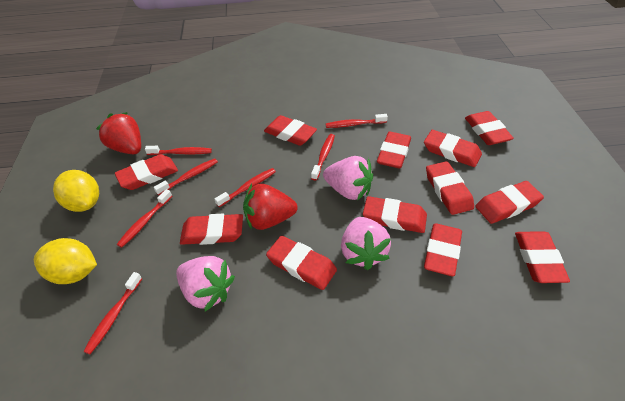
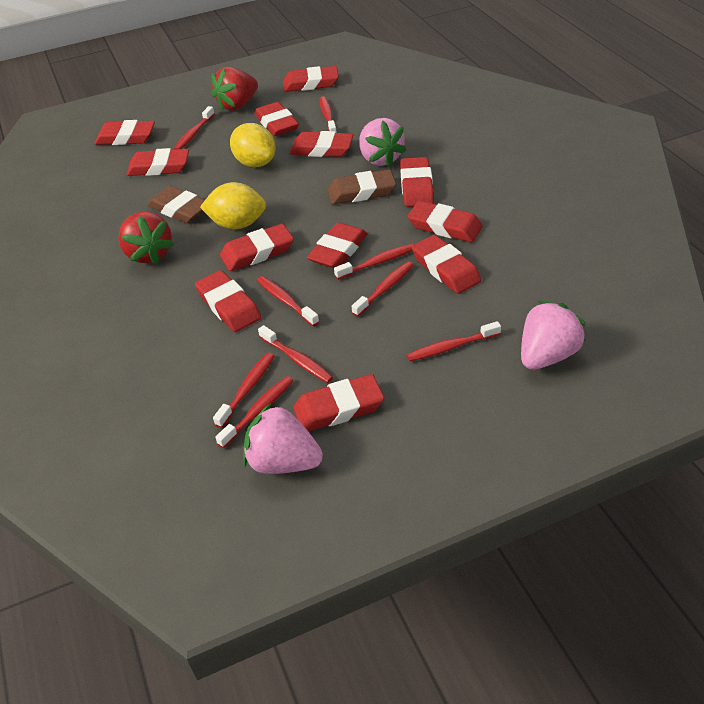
brown eraser: 0 -> 2
red toothbrush: 7 -> 9

